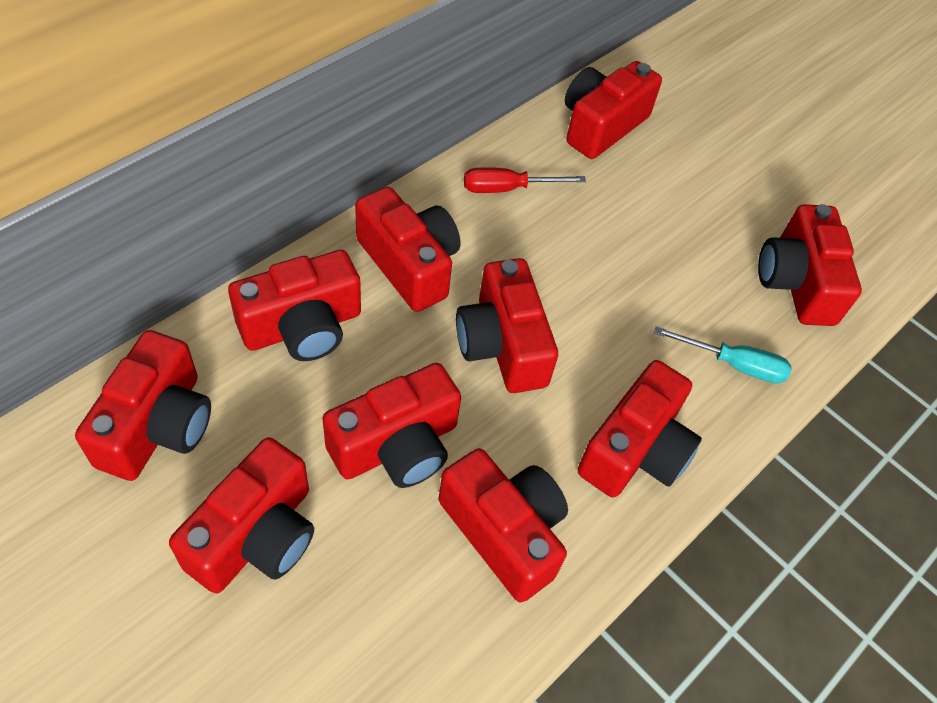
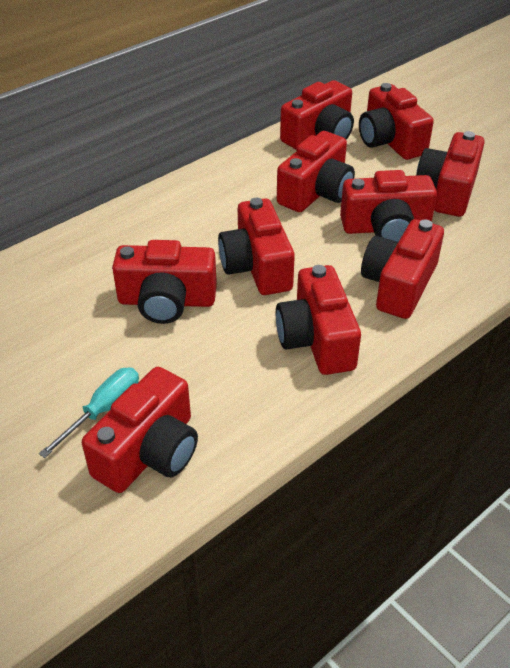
red screwdriver: 1 -> 0

